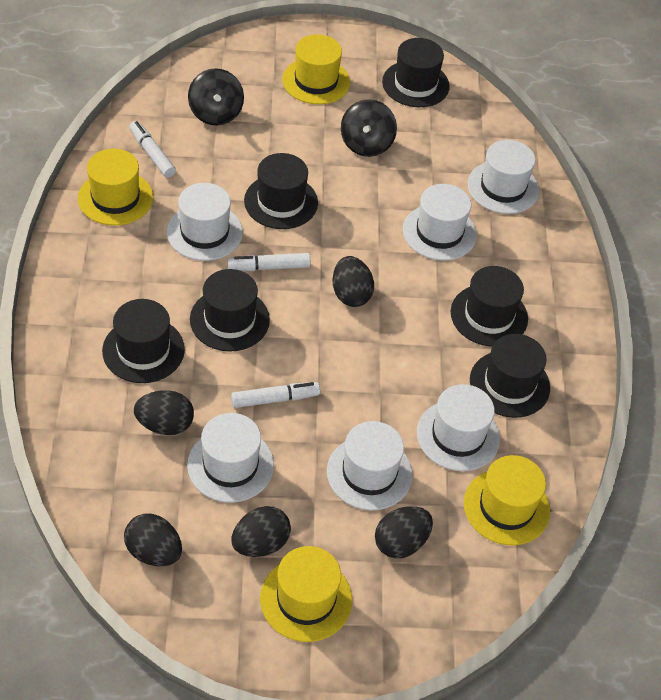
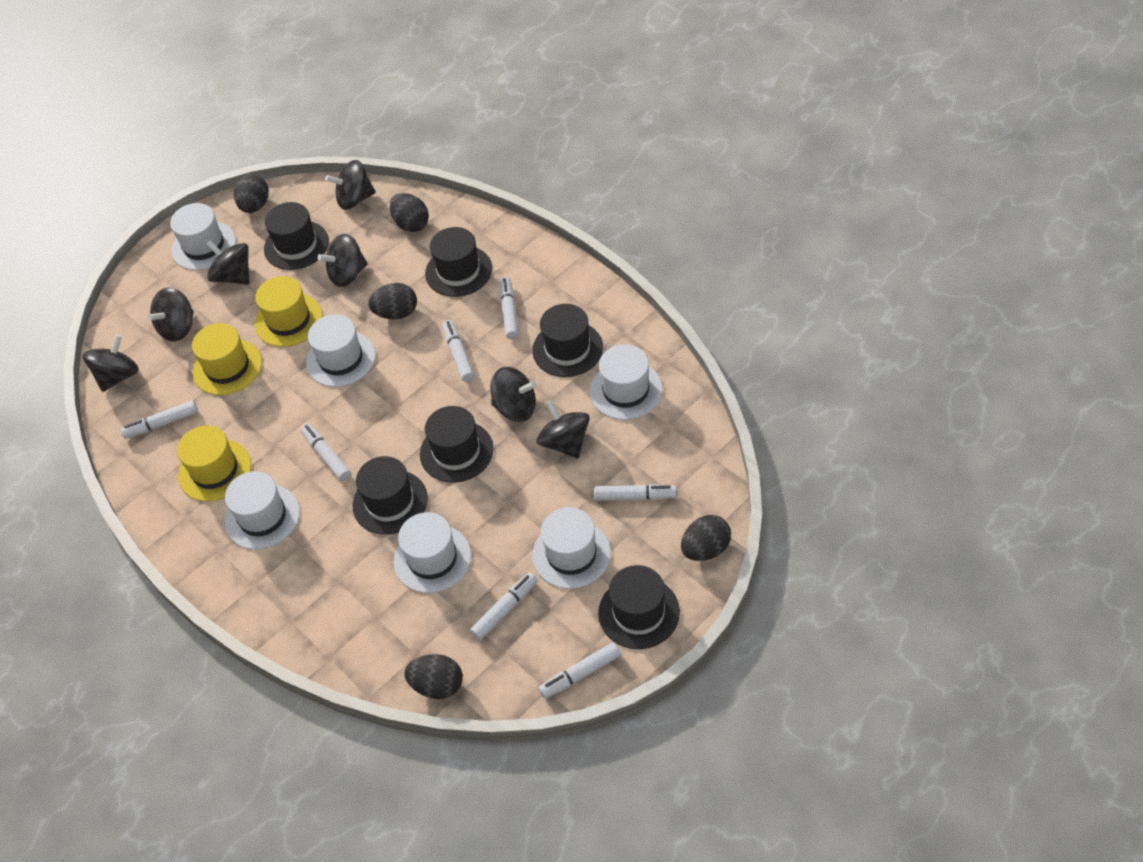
black spinning top: 2 -> 7
white marker: 3 -> 7
yellow hat: 4 -> 3

